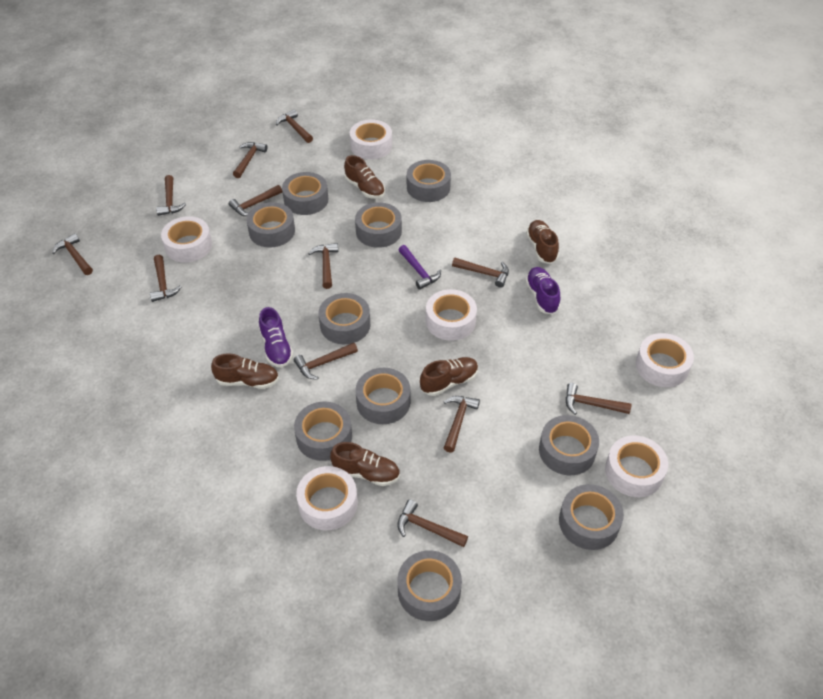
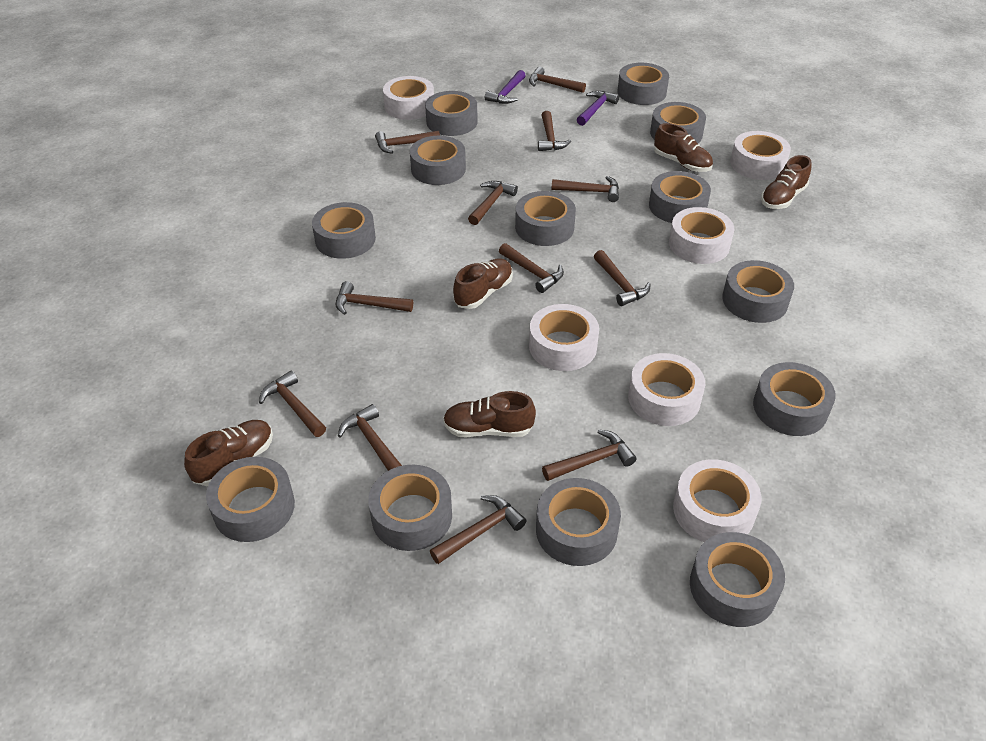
grey tape: 10 -> 13
purple hammer: 1 -> 2
purple shoe: 2 -> 0

